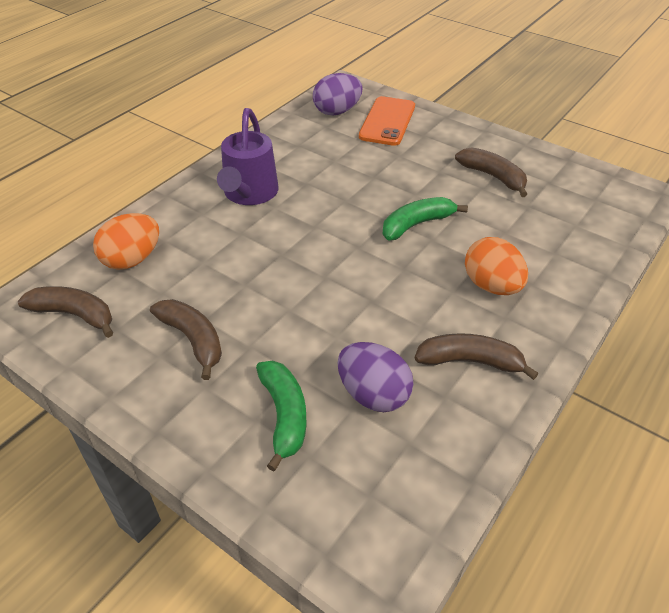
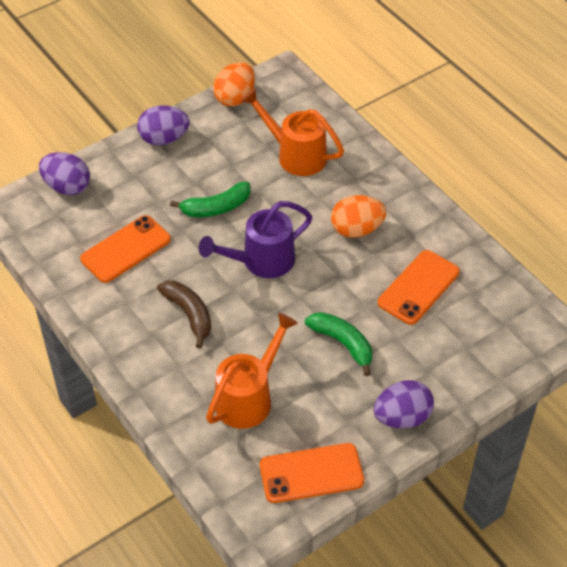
brown banana: 4 -> 1
orange phone: 1 -> 3
orange watering can: 0 -> 2
purple egg: 2 -> 3

